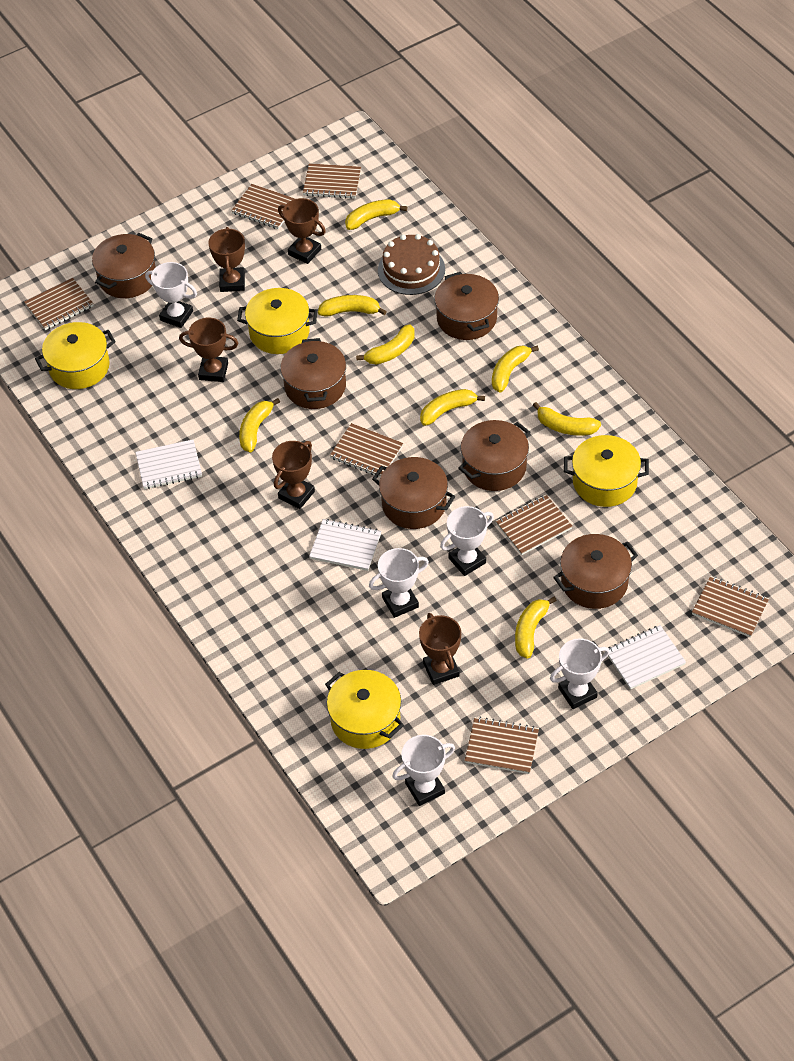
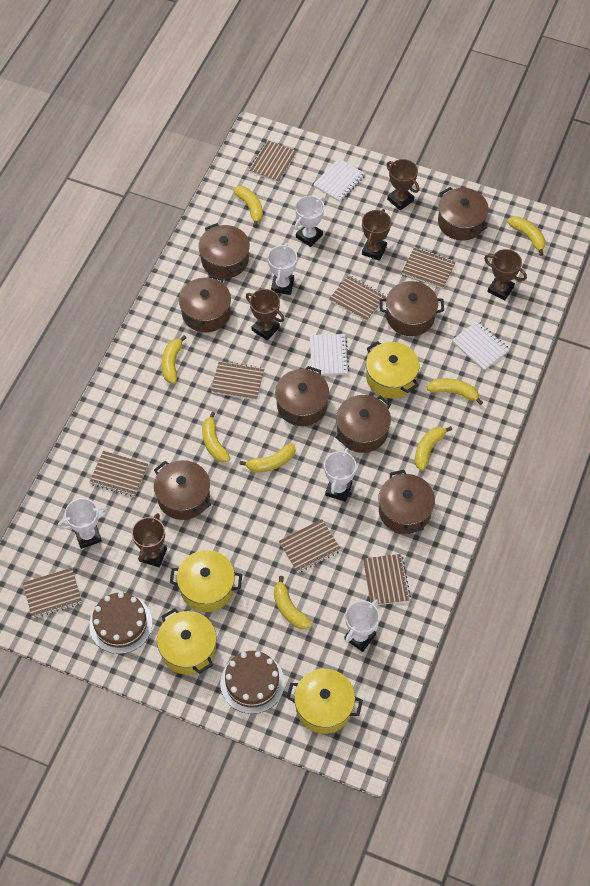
brown cake: 1 -> 2
brown notebook: 7 -> 8
brown pot: 6 -> 8

